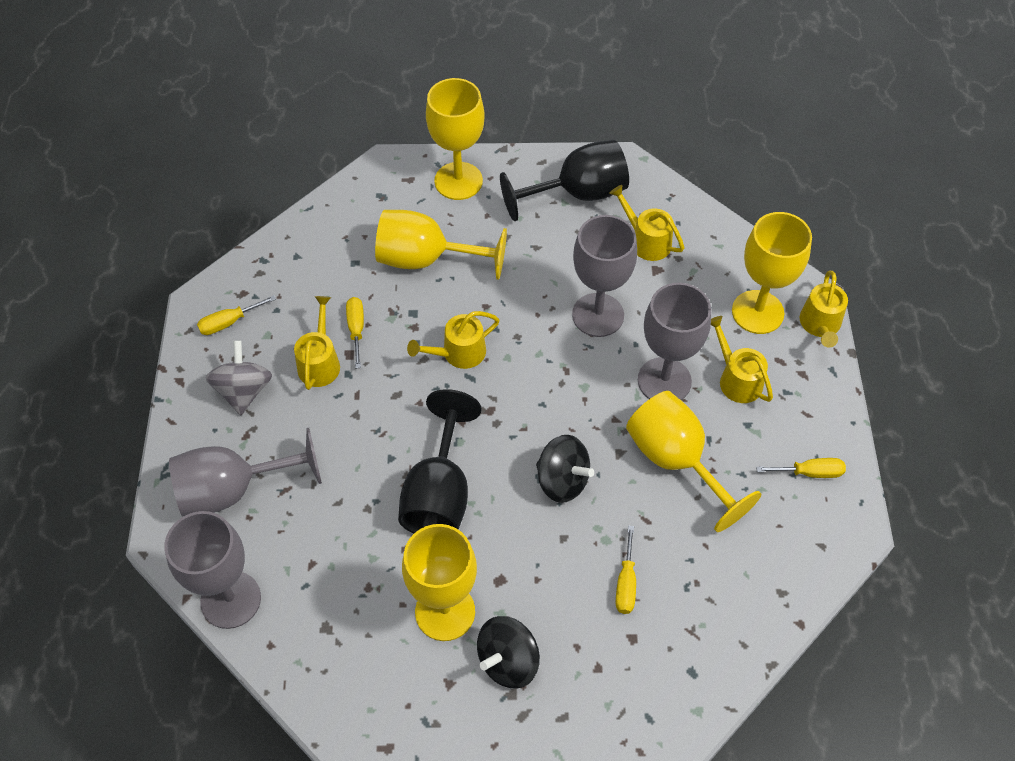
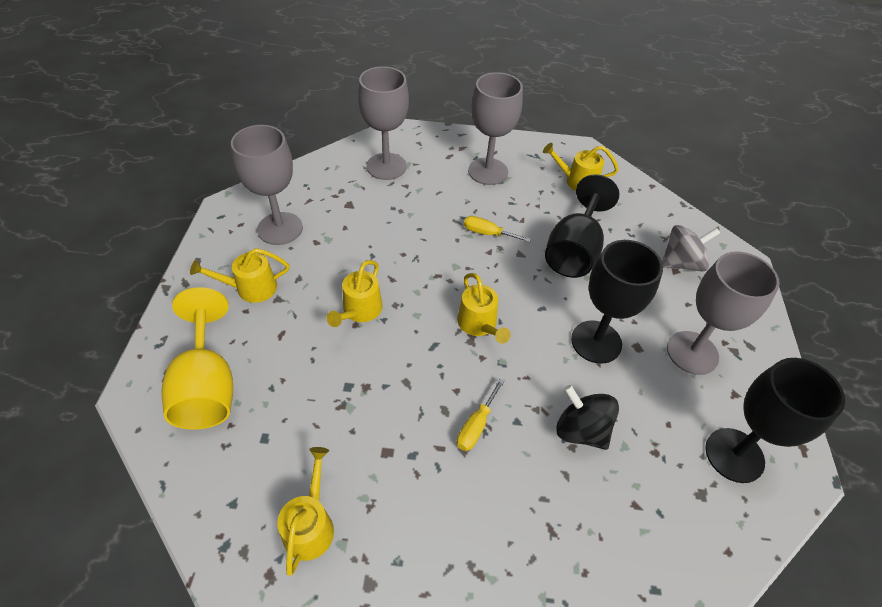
black goblet: 2 -> 3
black spinning top: 2 -> 1
yellow goblet: 5 -> 1
yellow screwdriver: 4 -> 2

